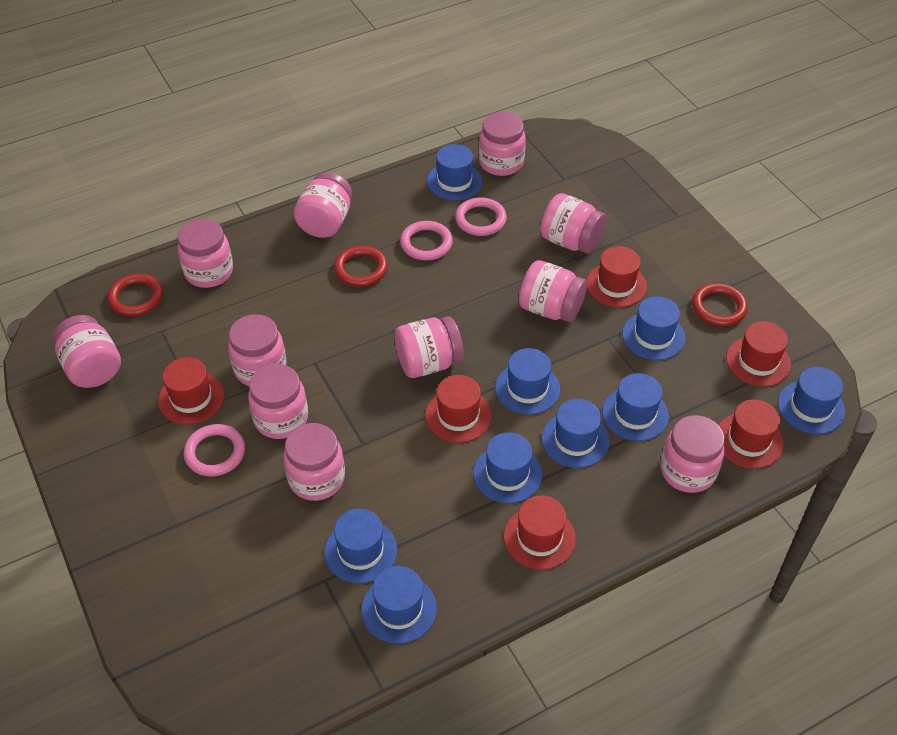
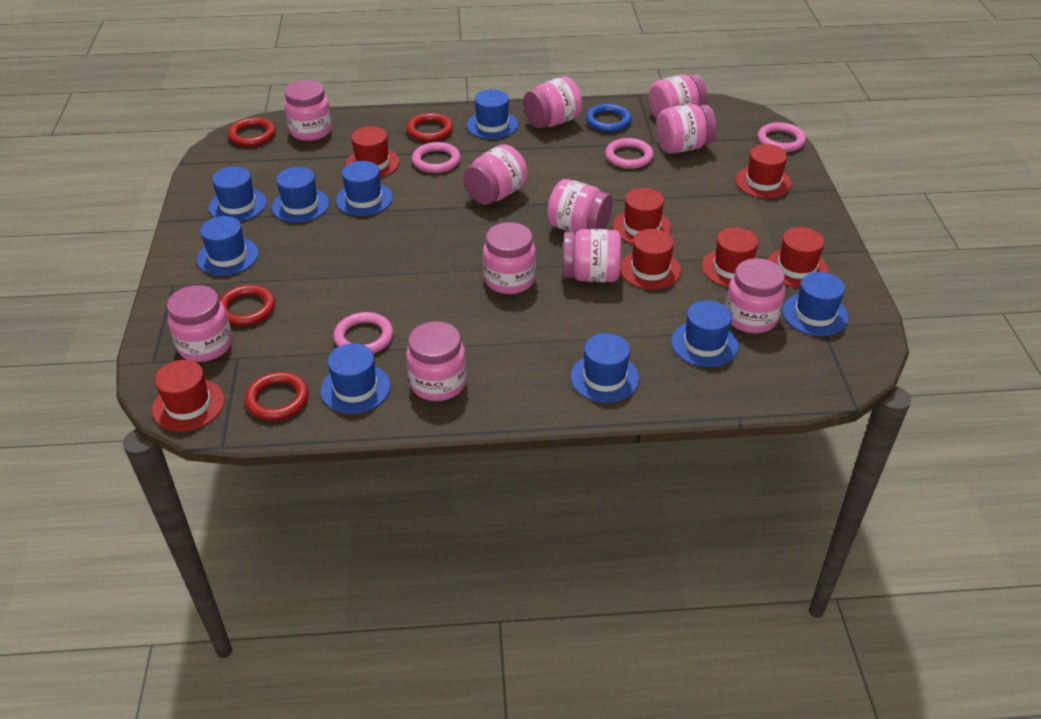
blue ring: 0 -> 1
pink ring: 3 -> 4
red hat: 6 -> 7
red ring: 3 -> 4

